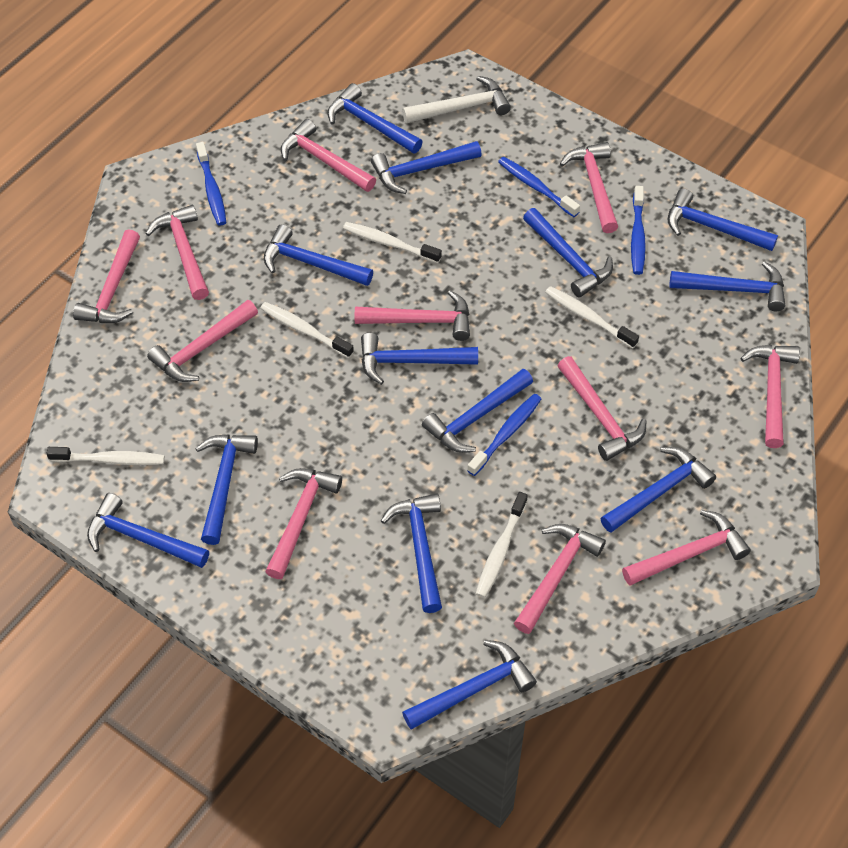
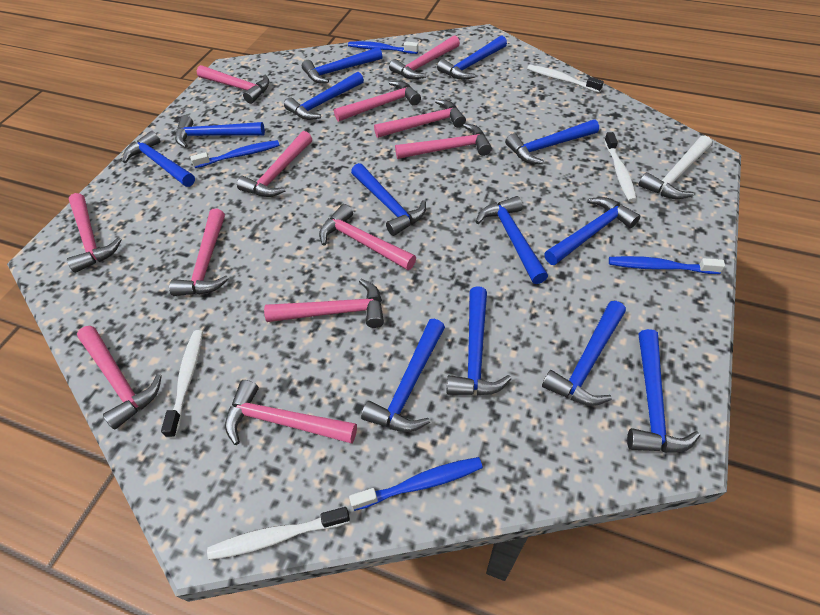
pink hammer: 11 -> 12
white toothbrush: 5 -> 4

